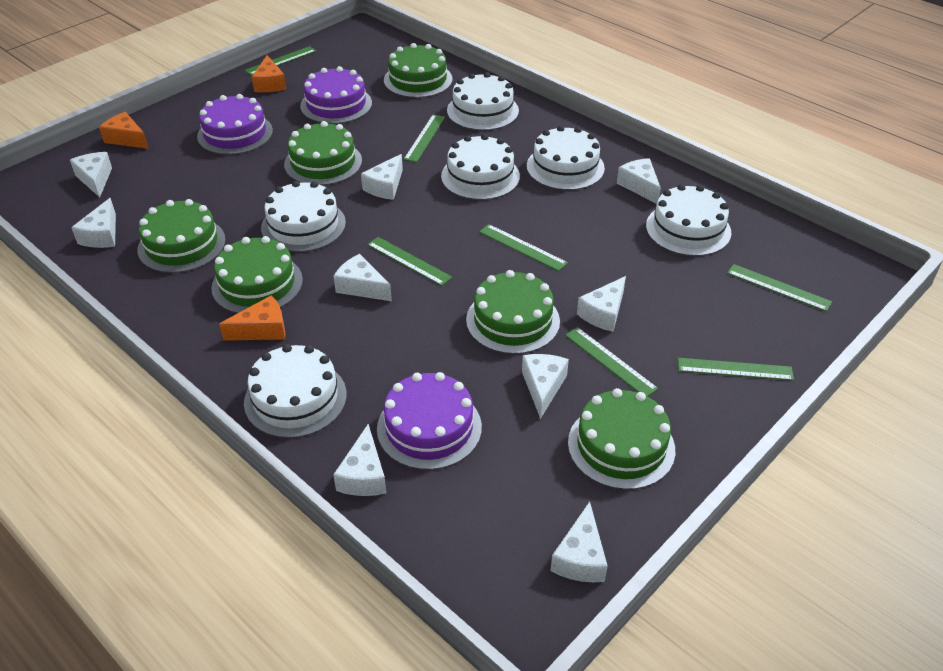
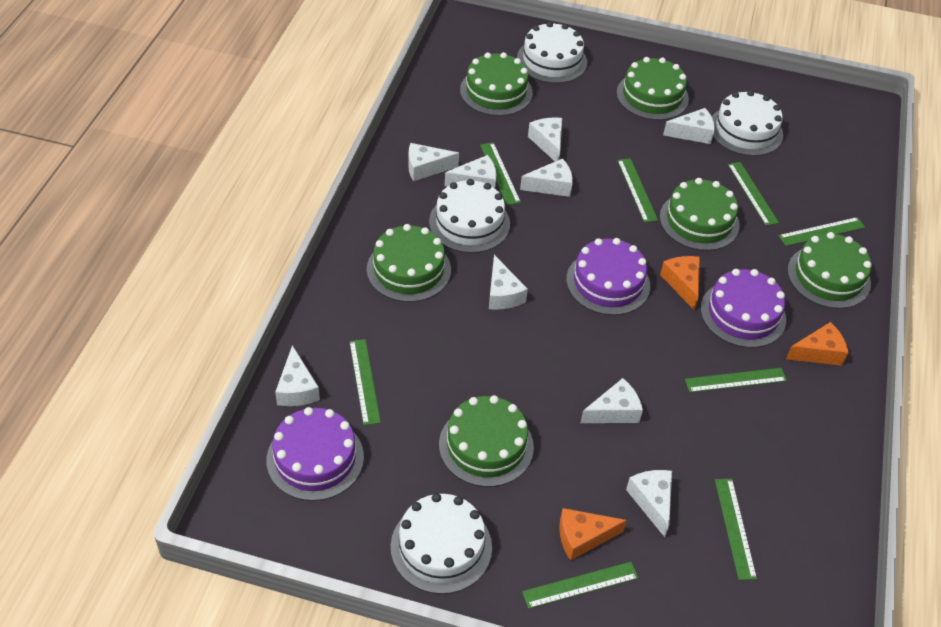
green ruler: 7 -> 8
white cake: 6 -> 4

